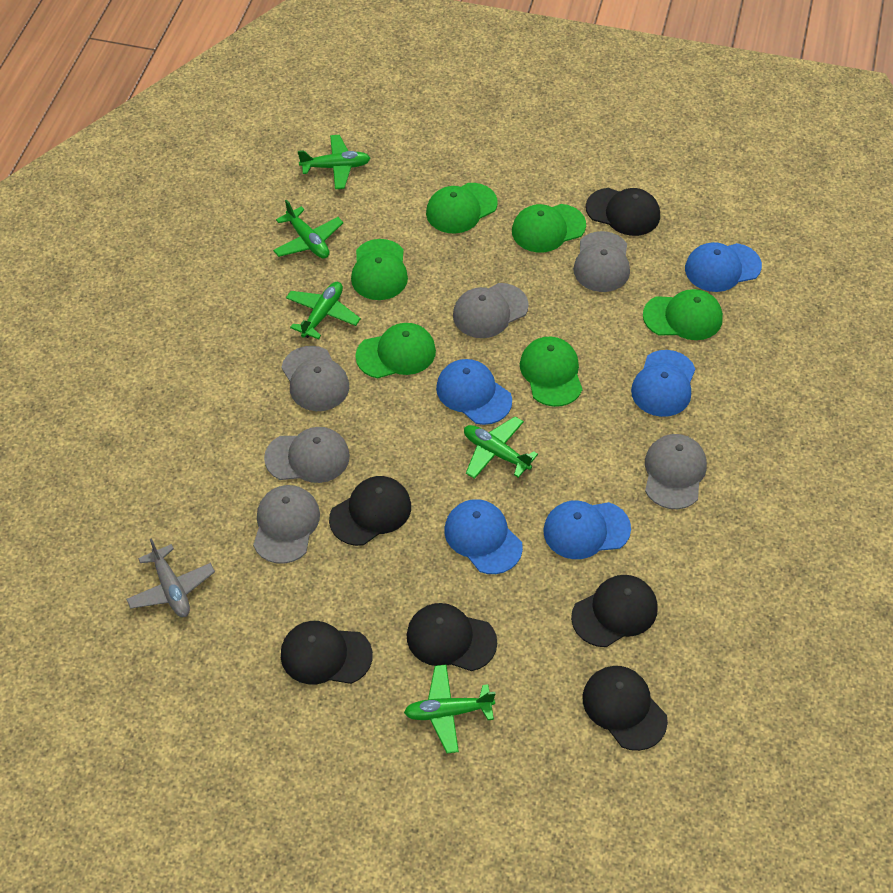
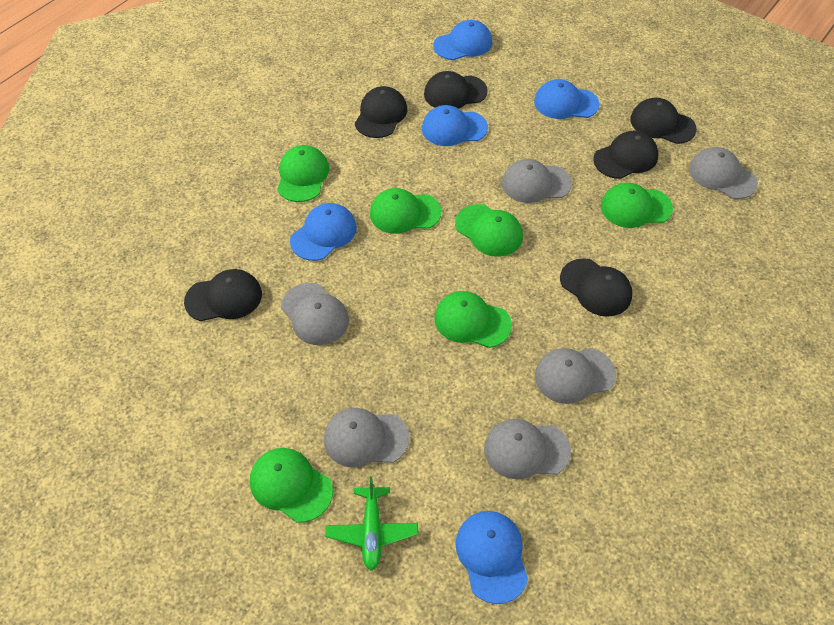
green plane: 5 -> 1
grey plane: 1 -> 0

